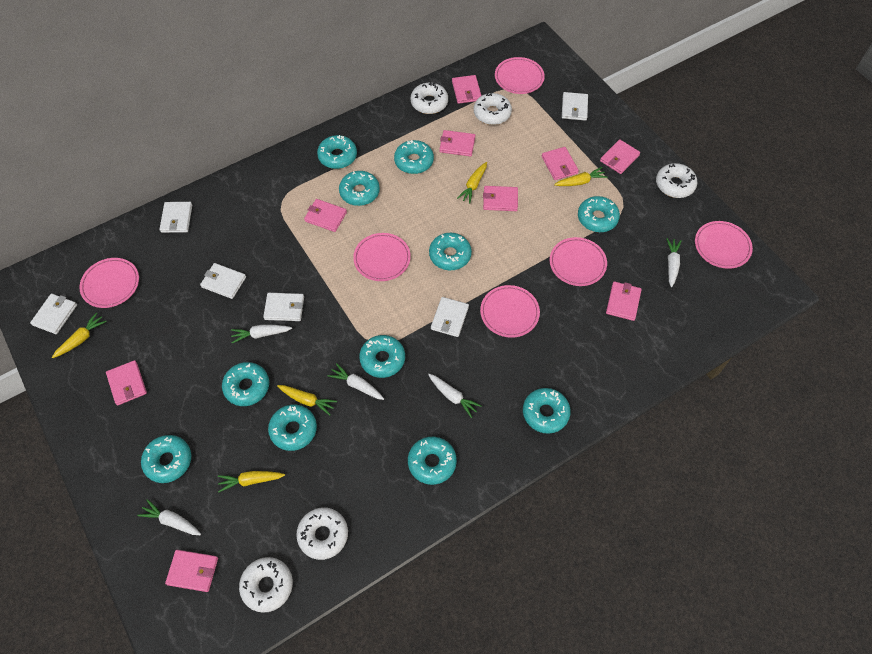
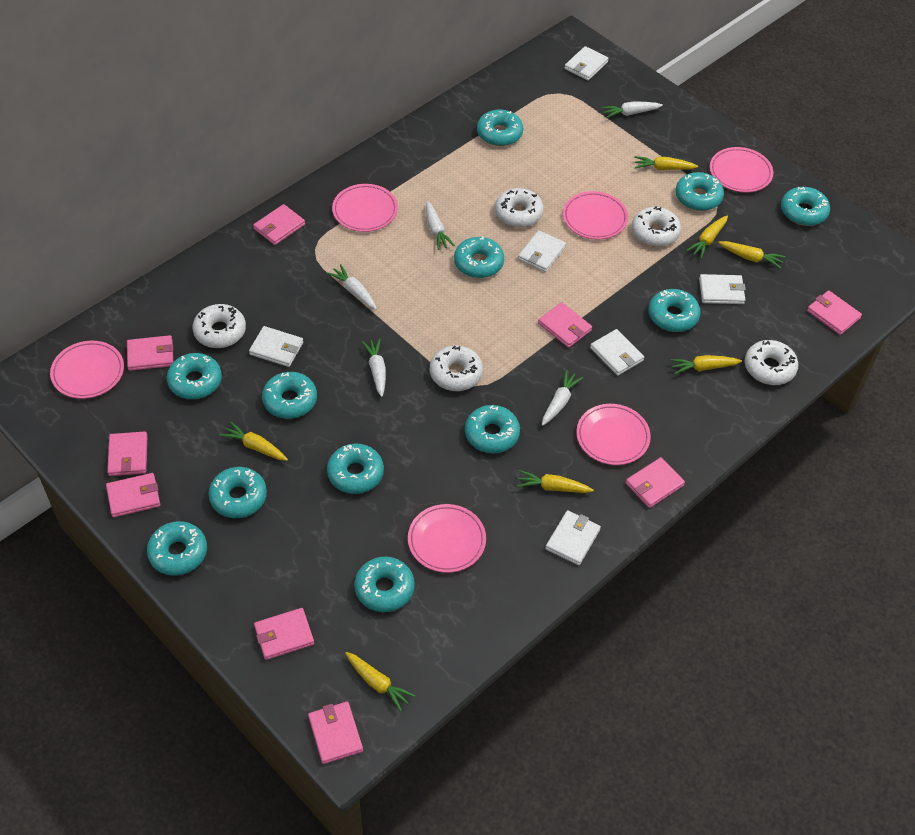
turquoise donut: 11 -> 12
yellow carrot: 5 -> 7

